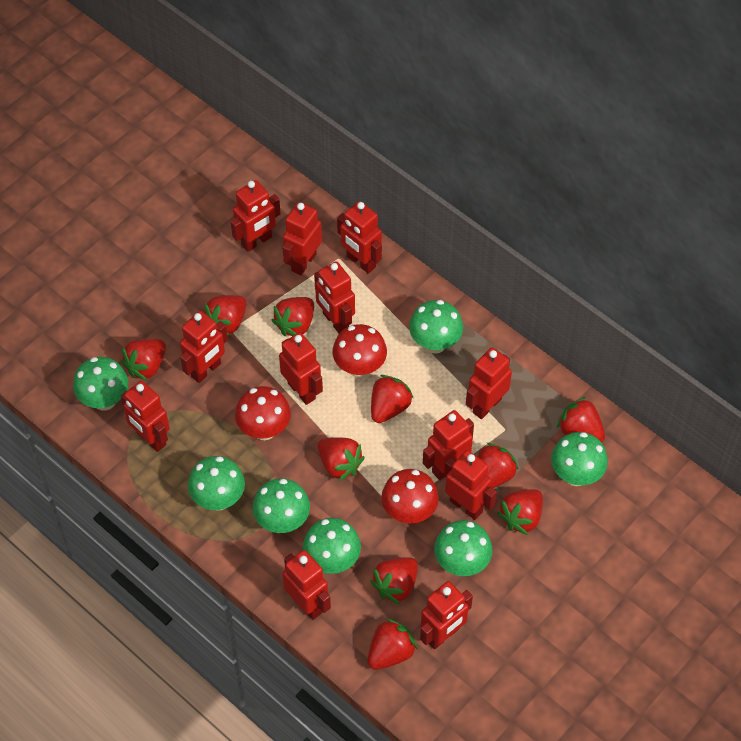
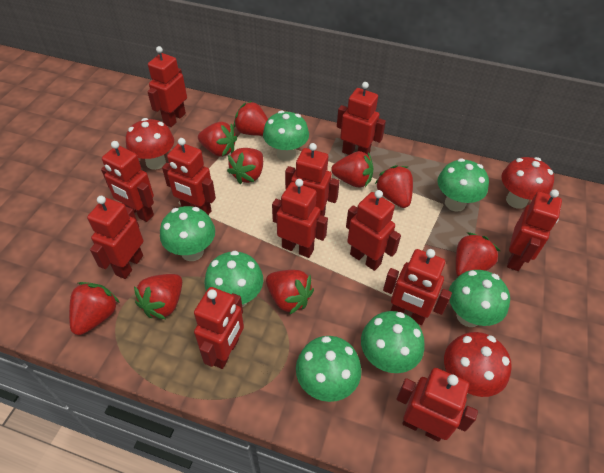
red strawberry: 10 -> 9

